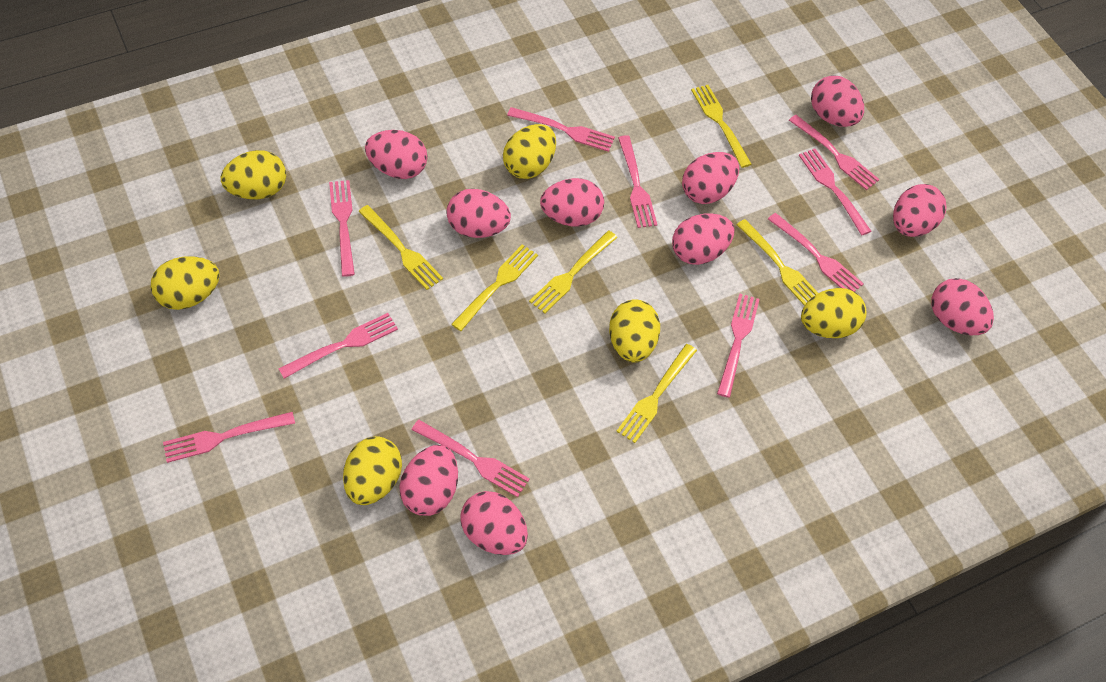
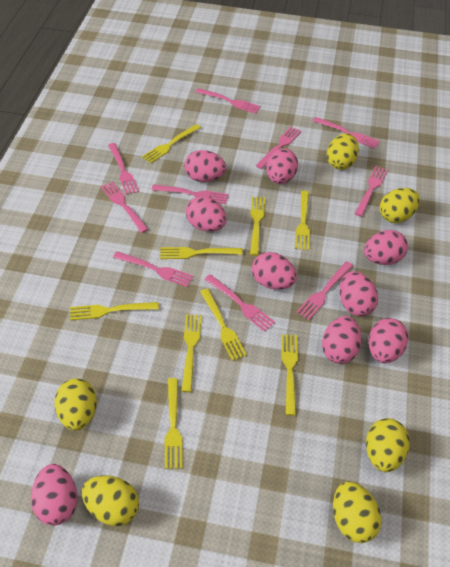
pink egg: 10 -> 9
yellow fork: 6 -> 9

